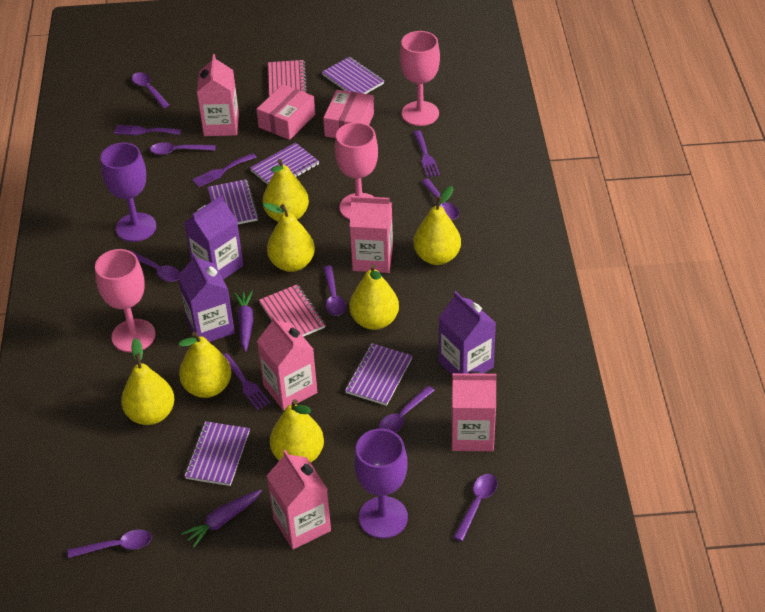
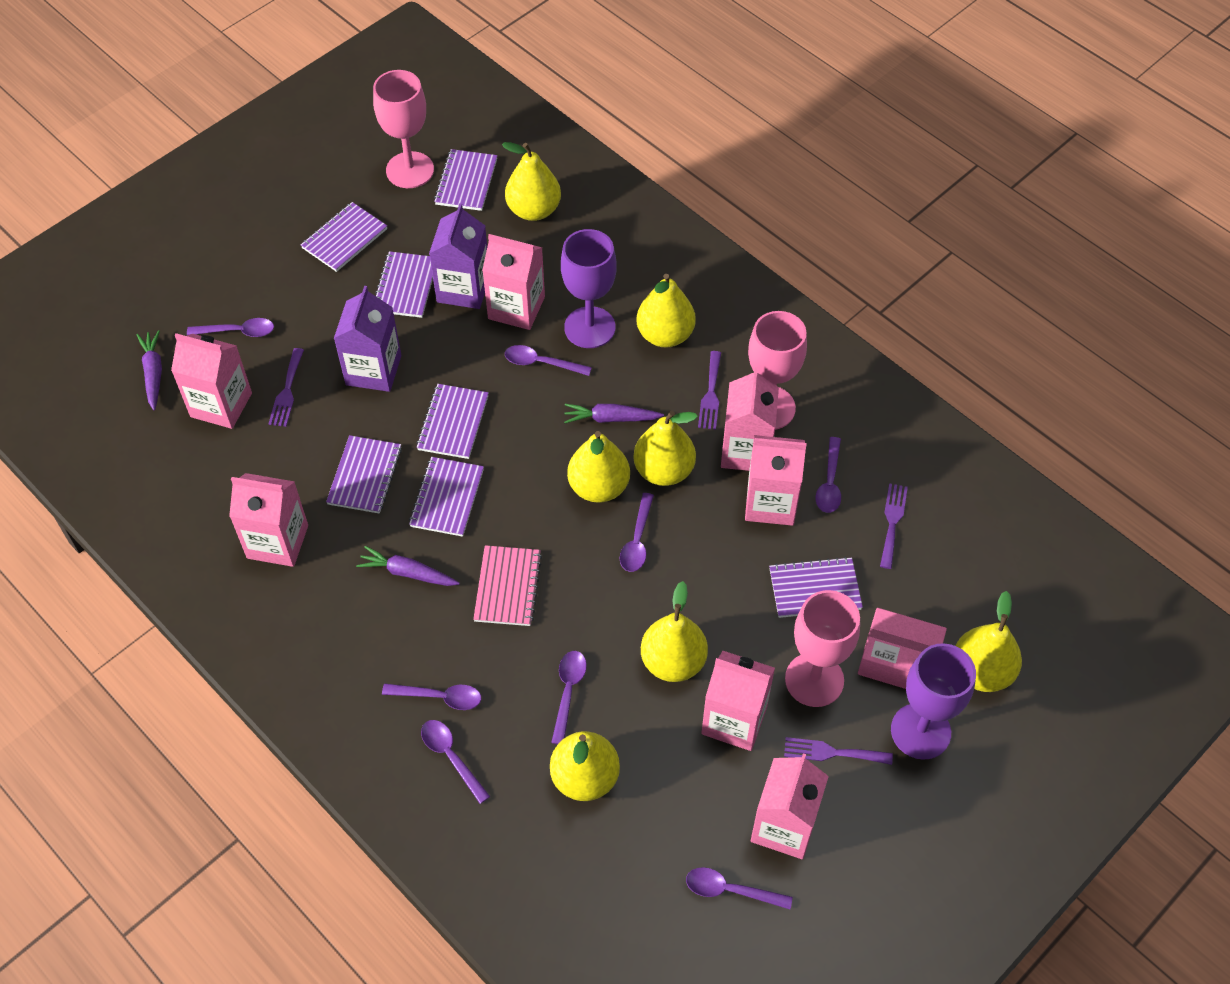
pink box: 2 -> 1
pink carton: 5 -> 7
pink notebook: 2 -> 1
purple carrot: 2 -> 3
purple carton: 3 -> 2
purple notebook: 5 -> 7

